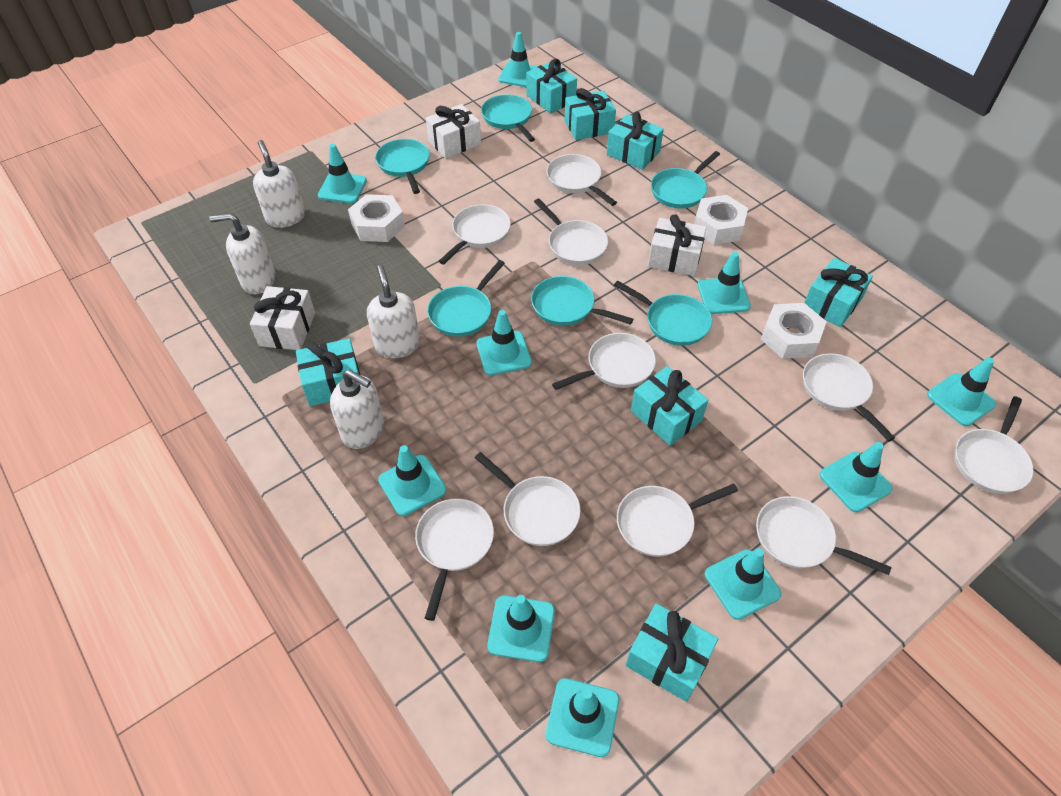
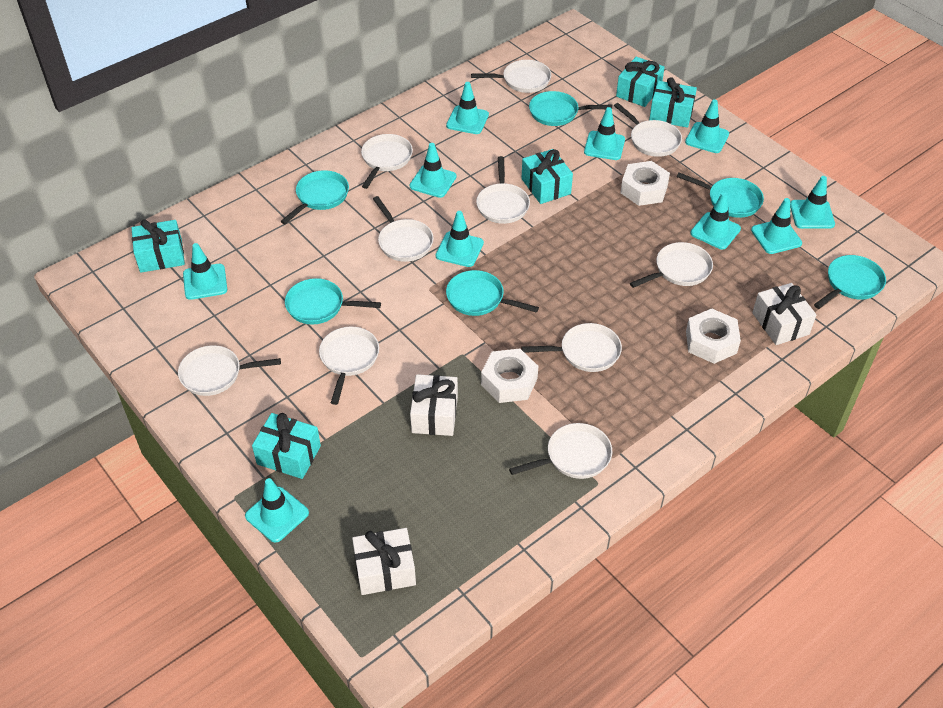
turquoise gift: 7 -> 5
white soap dispenser: 4 -> 0

